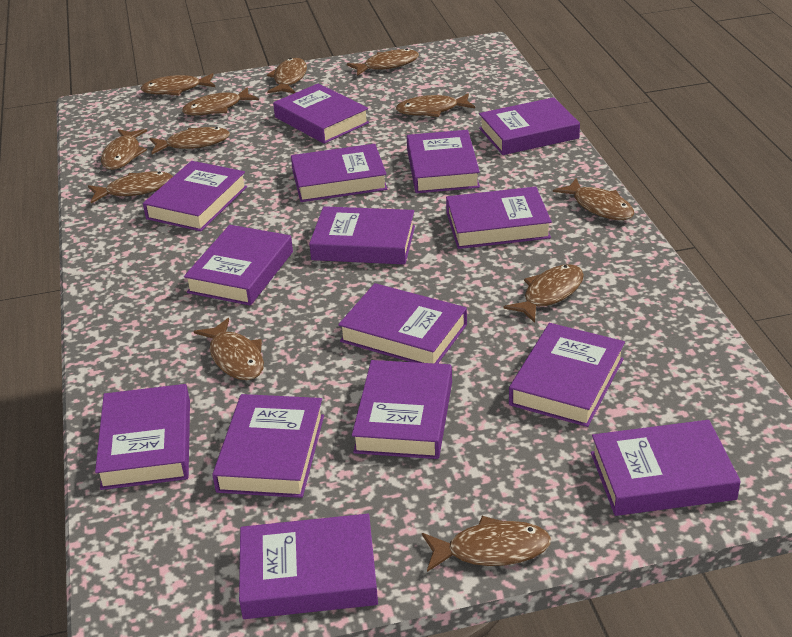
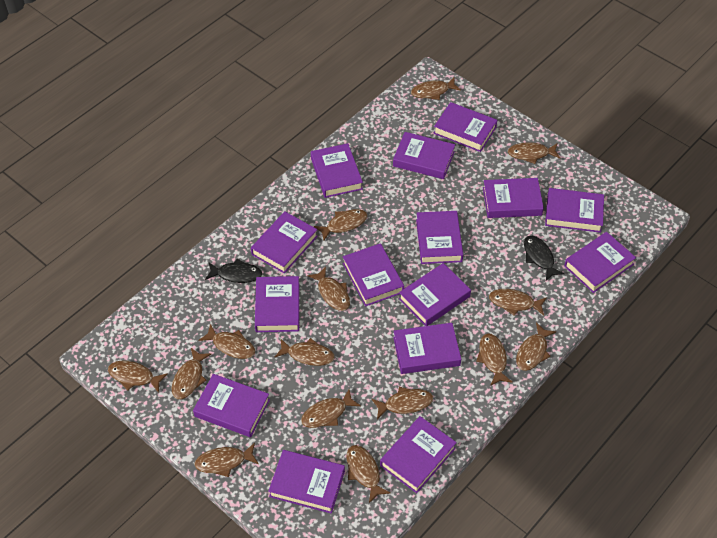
black fish: 0 -> 2
brown fish: 12 -> 15

